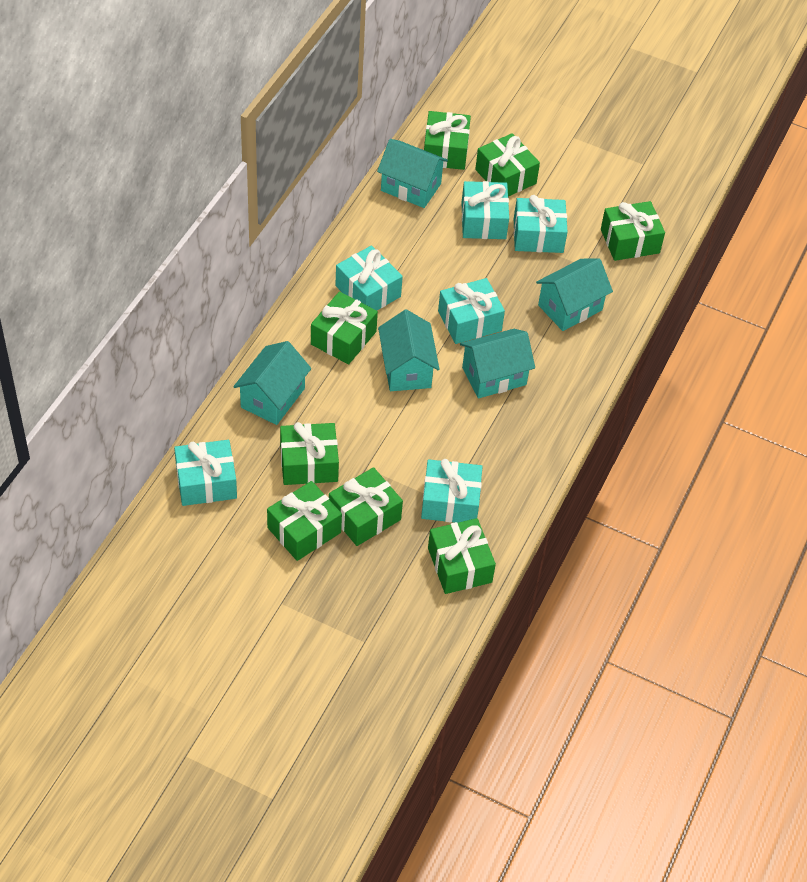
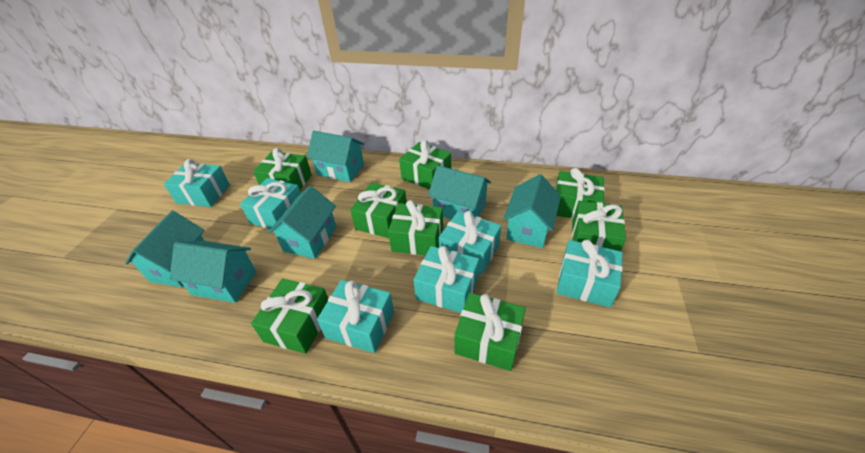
turquoise house: 5 -> 6

